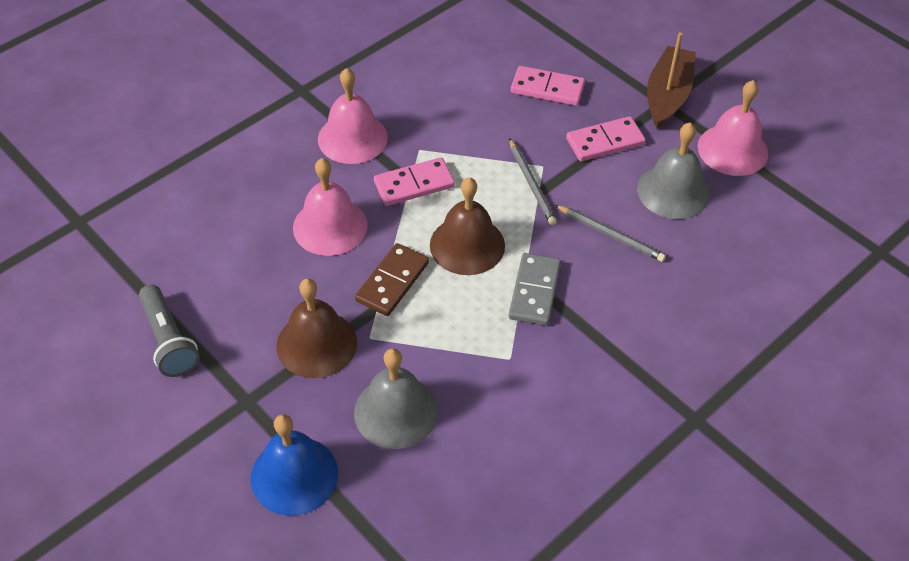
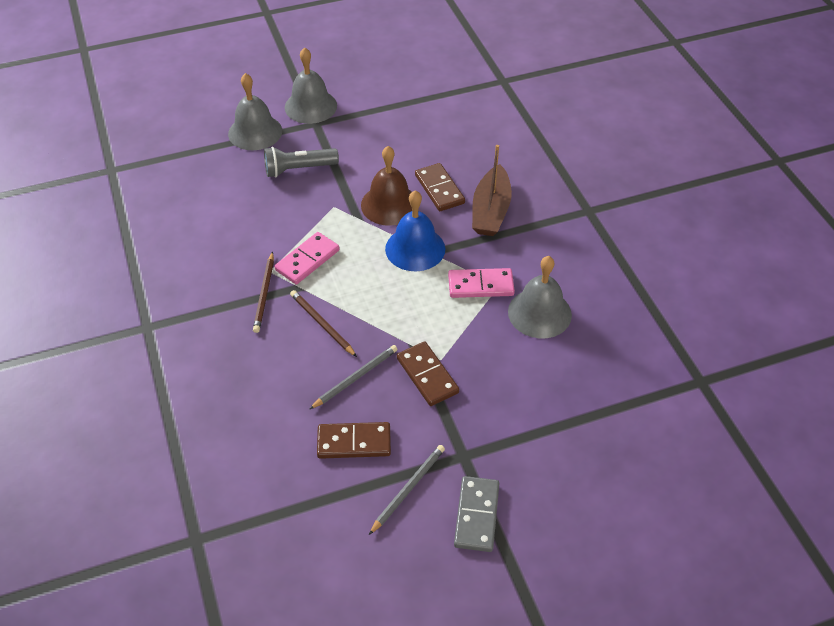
brown bell: 2 -> 1
brown domino: 1 -> 3
brown pencil: 0 -> 2
grey bell: 2 -> 3
pink bell: 3 -> 0
pink domino: 3 -> 2

